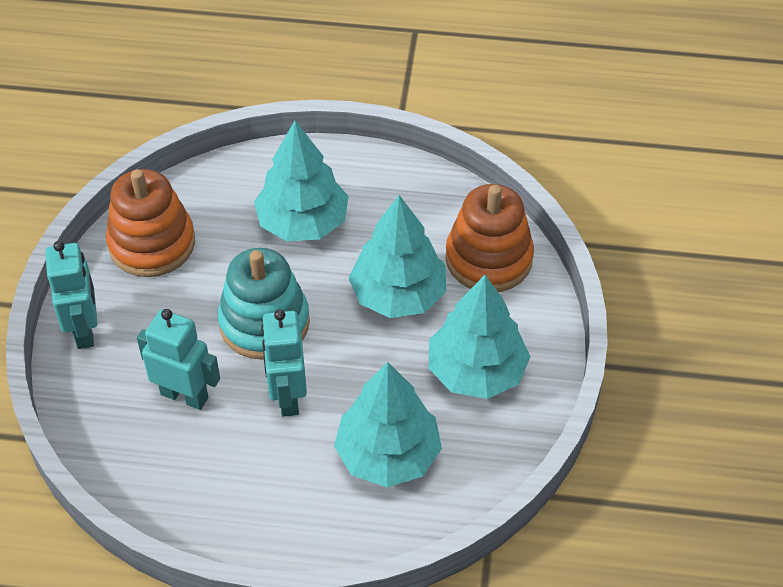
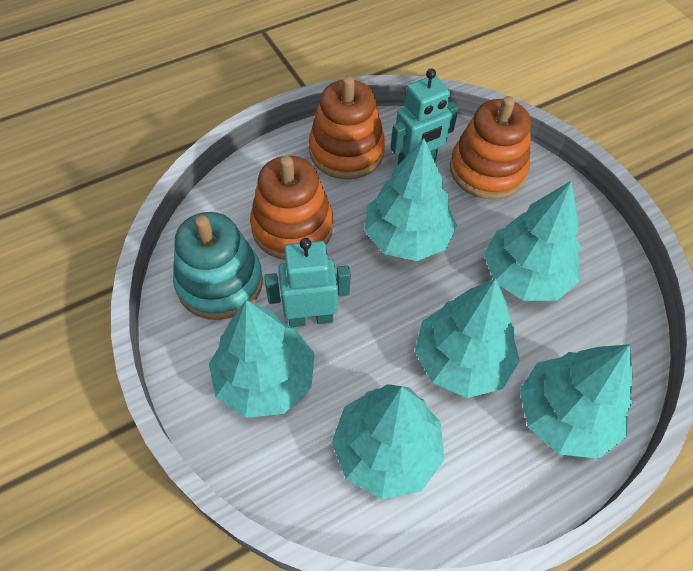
orange stacking toy: 2 -> 3
turquoise robot: 3 -> 2
turquoise tree: 4 -> 6

